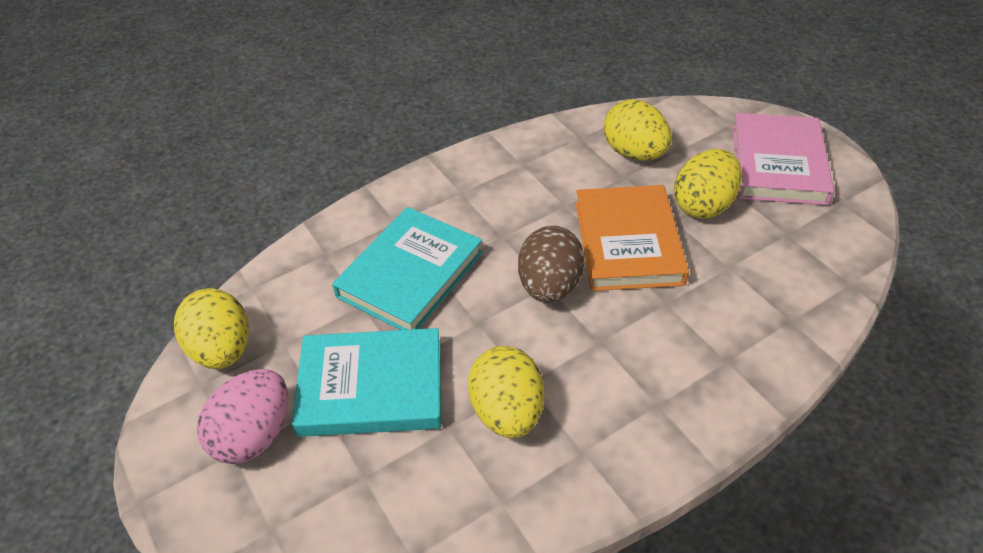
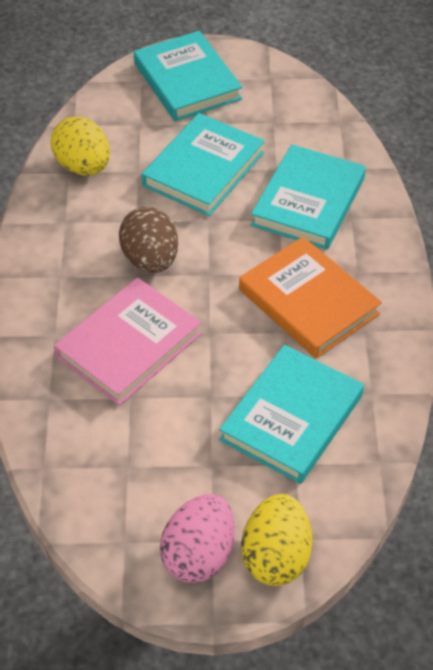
turquoise book: 2 -> 4
yellow egg: 4 -> 2

